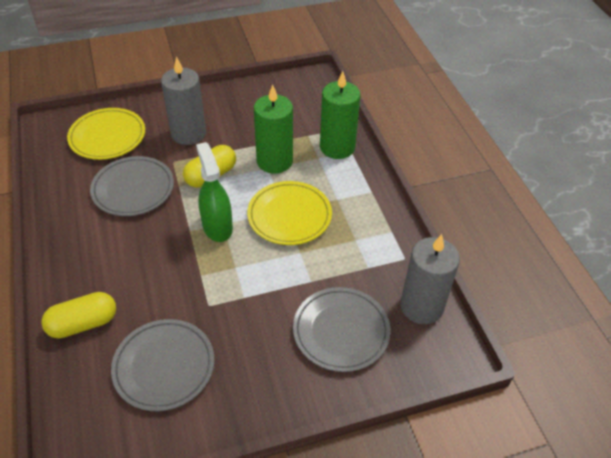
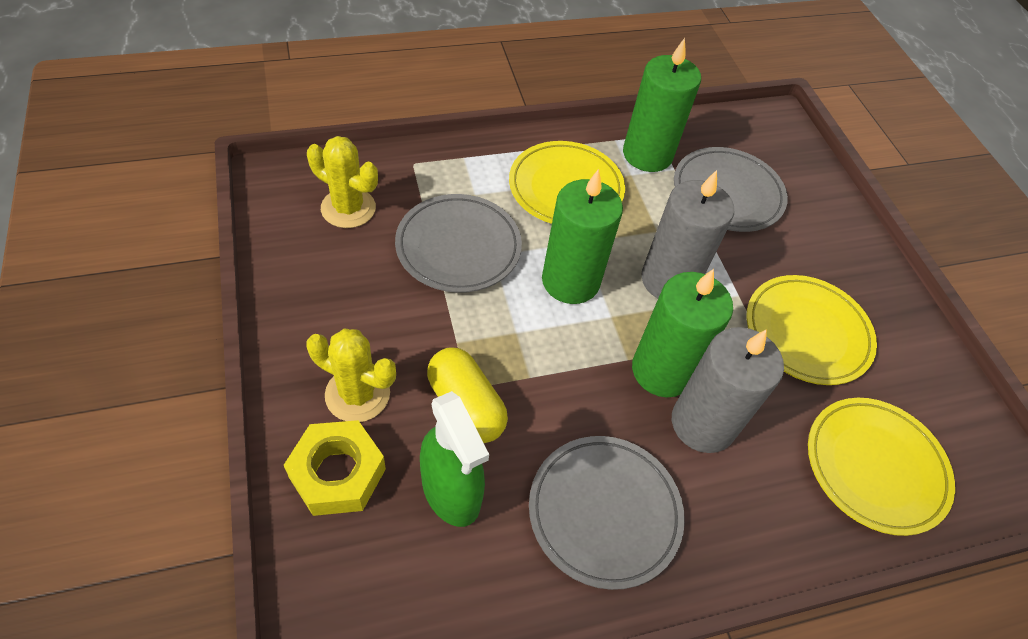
green candle: 2 -> 3
yellow cactus: 0 -> 2
yellow capsule: 2 -> 1
yellow nut: 0 -> 1
yellow plate: 2 -> 3

